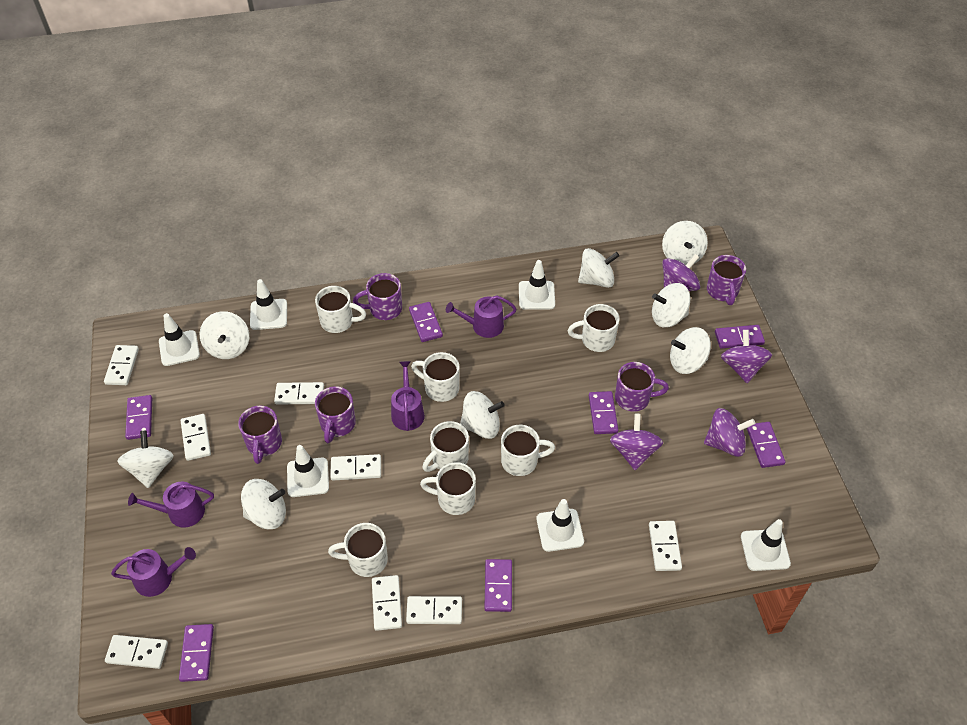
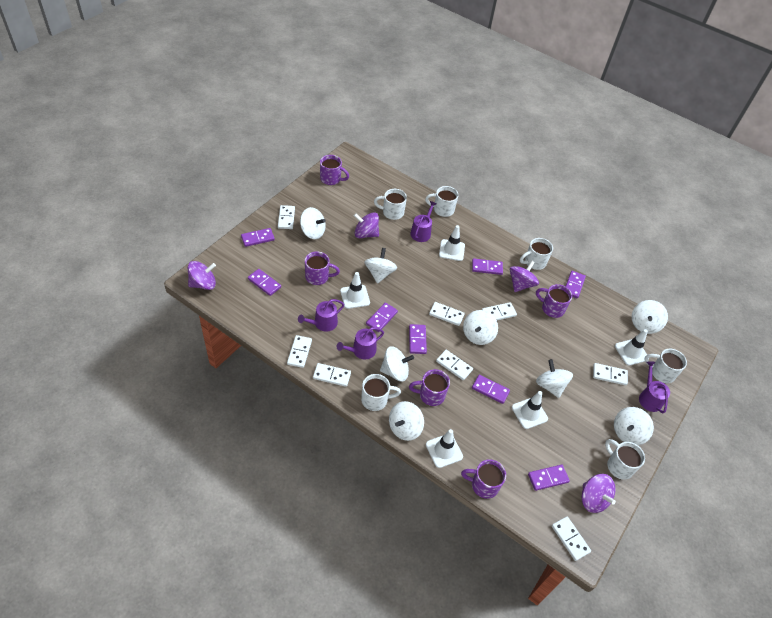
purple domino: 7 -> 8
white mug: 7 -> 6
white traffic cone: 6 -> 5

